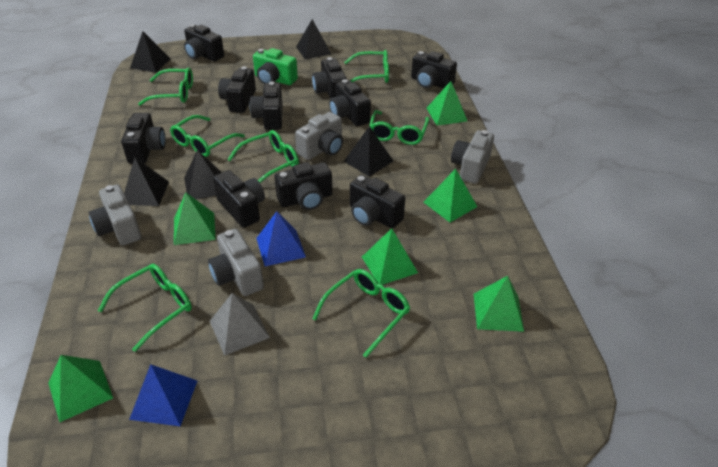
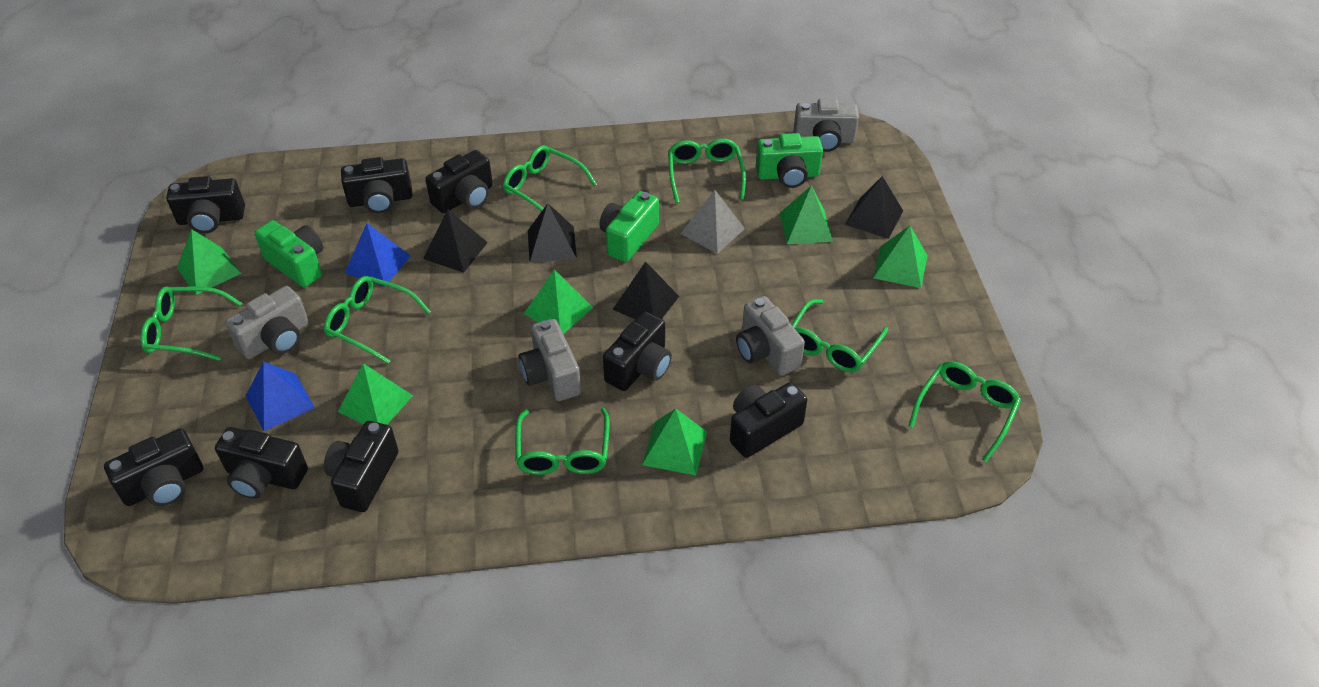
black camera: 10 -> 8
black pyramid: 5 -> 4
green camera: 1 -> 3

